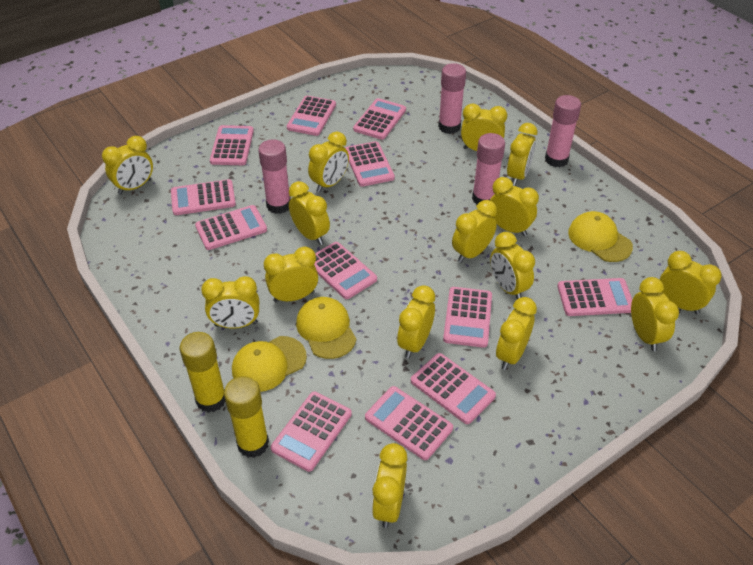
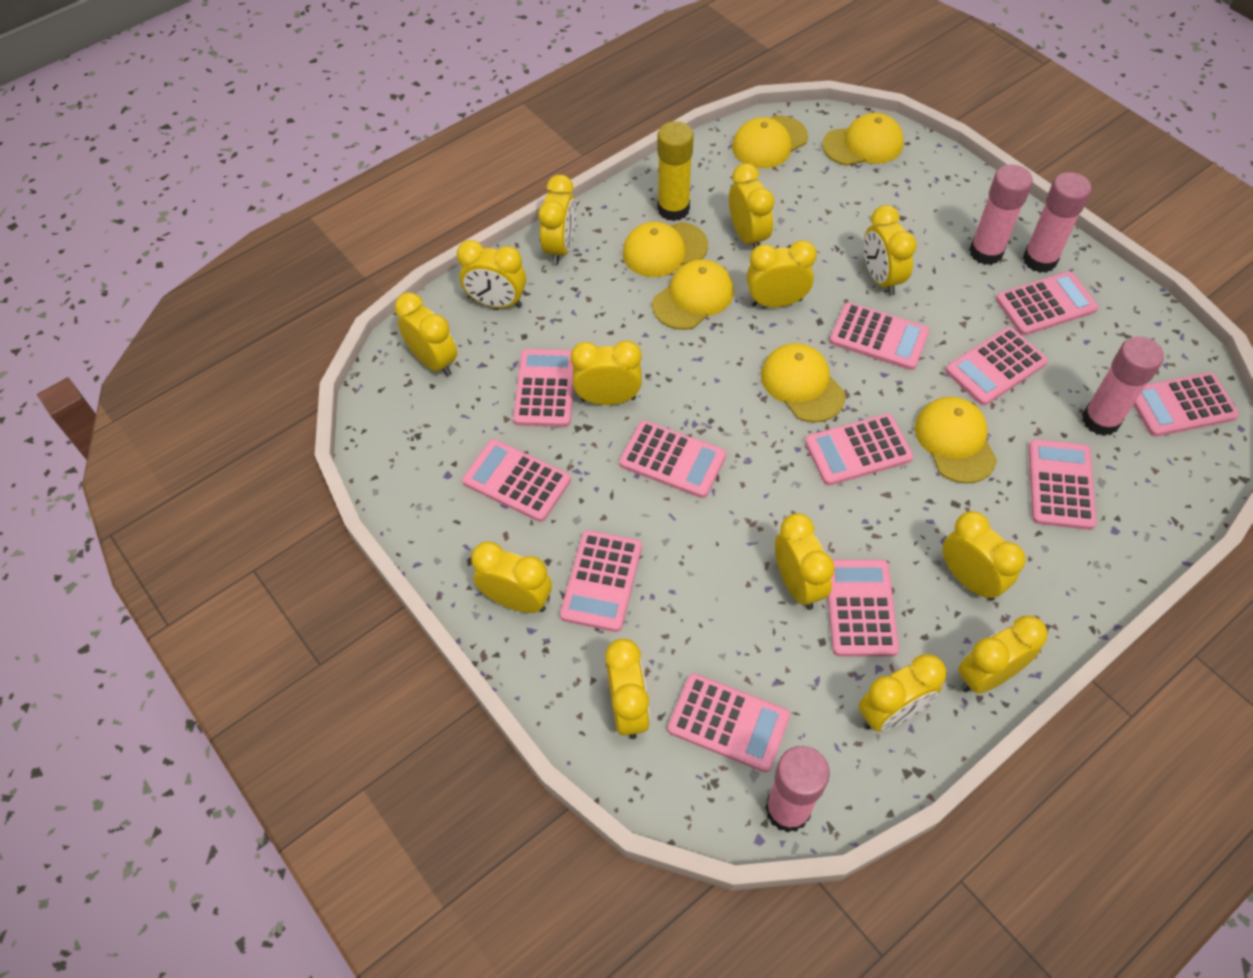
yellow cap: 3 -> 6
yellow clock: 15 -> 13
yellow glue stick: 2 -> 1

